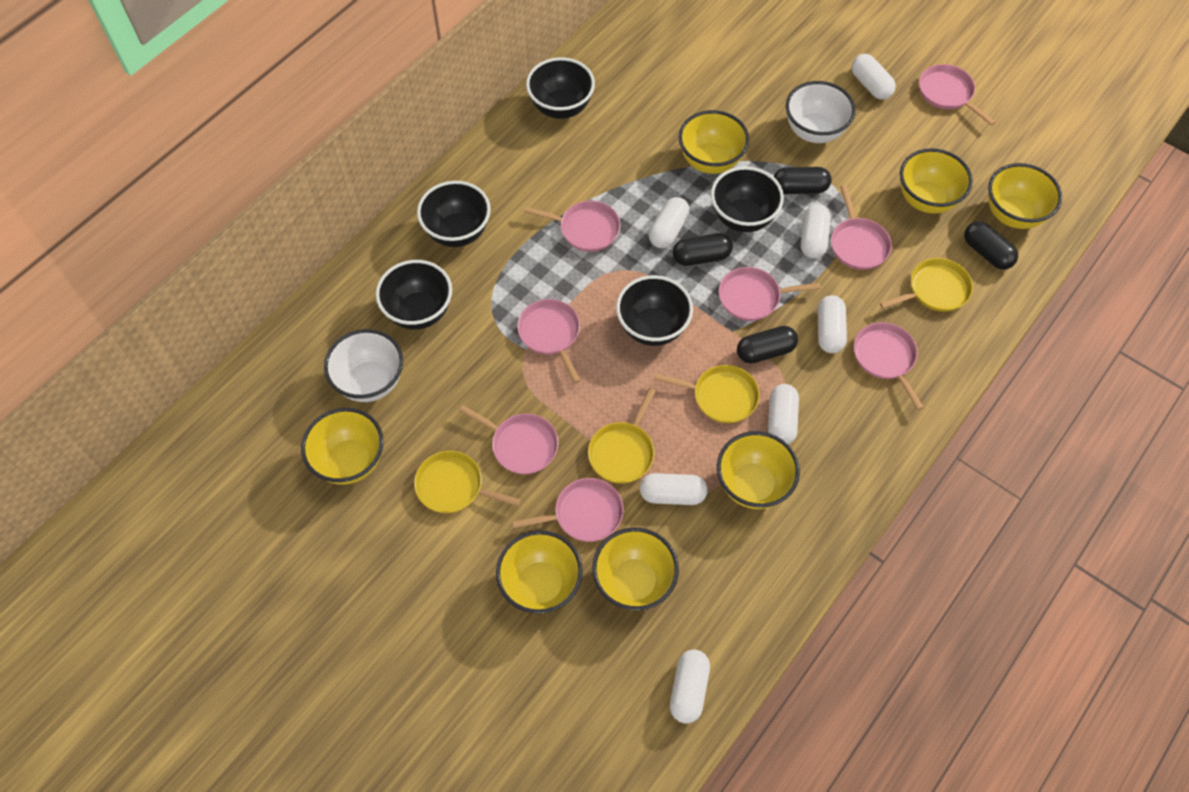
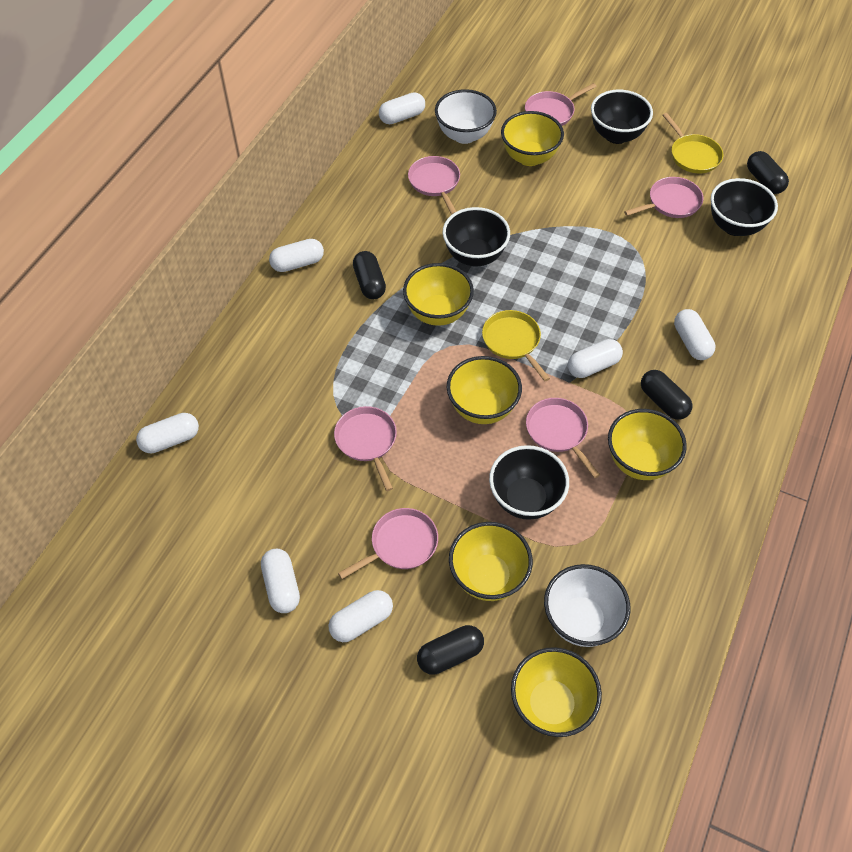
black bowl: 5 -> 4
pink pan: 8 -> 6
yellow bowl: 7 -> 6
yellow pan: 4 -> 2

